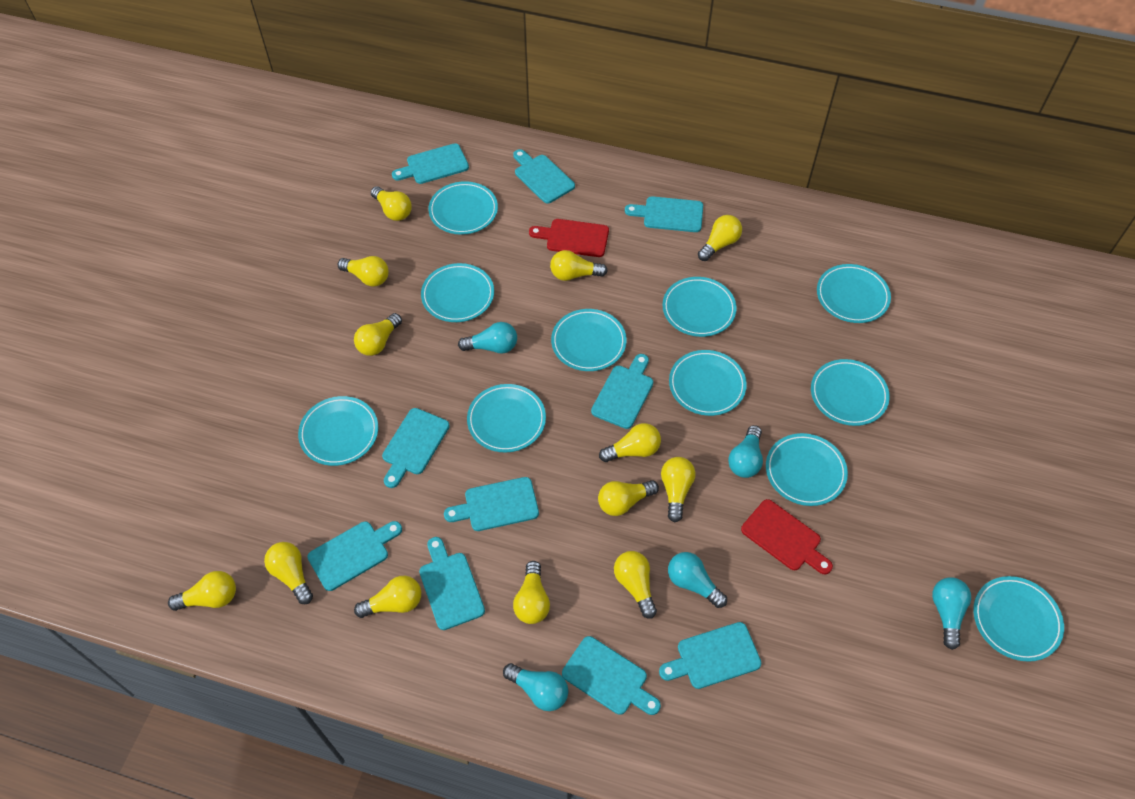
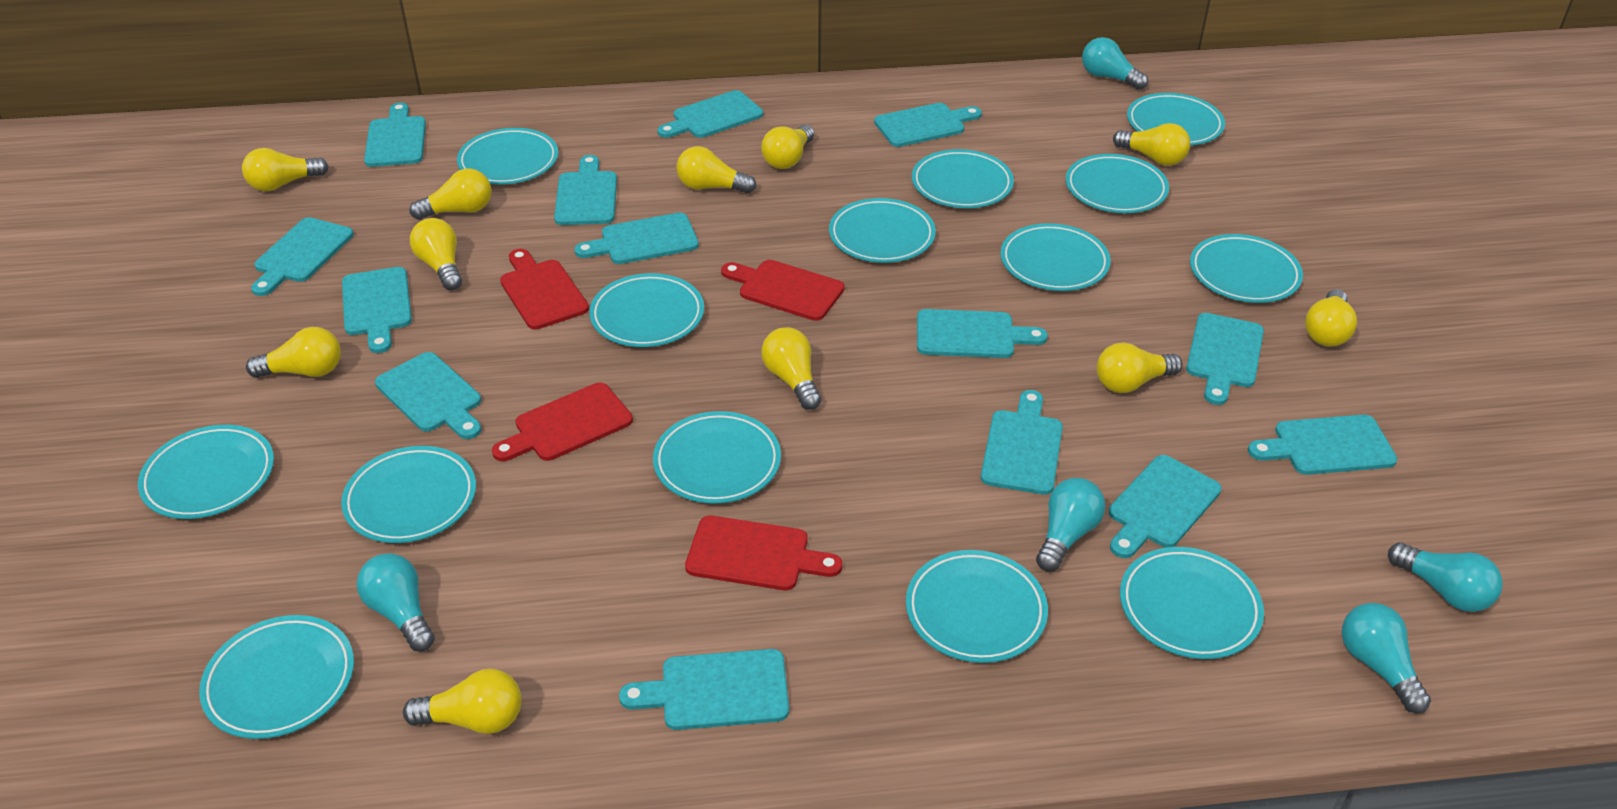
red cutting board: 2 -> 4
turquoise cutting board: 10 -> 14
turquoise plate: 11 -> 14
yellow light bulb: 13 -> 11

